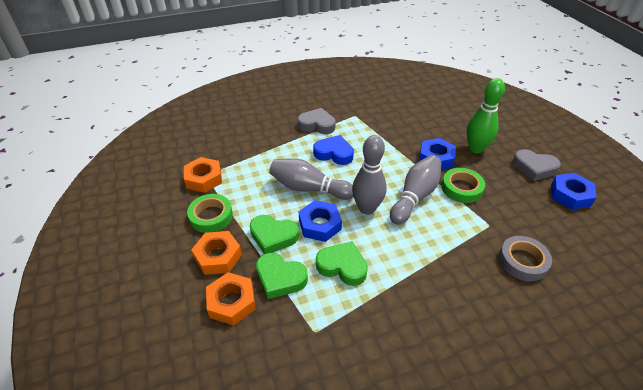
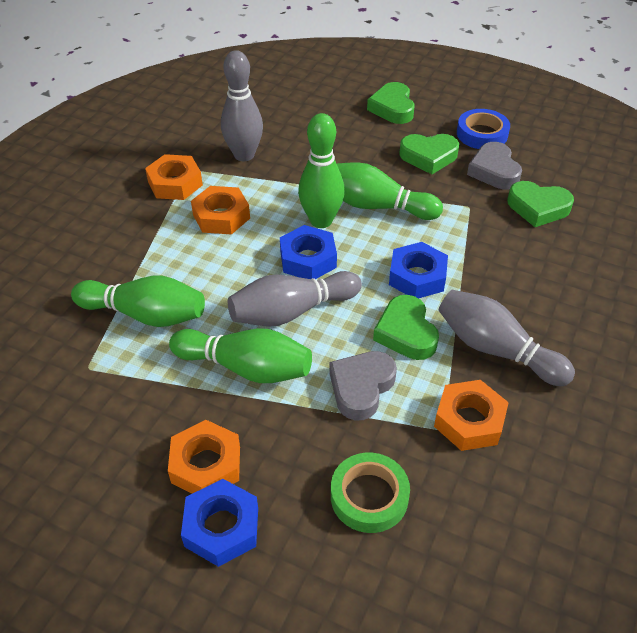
blue heart: 1 -> 0
blue tape: 0 -> 1
green bowling pin: 1 -> 4
green heart: 3 -> 4
green tape: 2 -> 1
grey tape: 1 -> 0
orange nut: 3 -> 4

